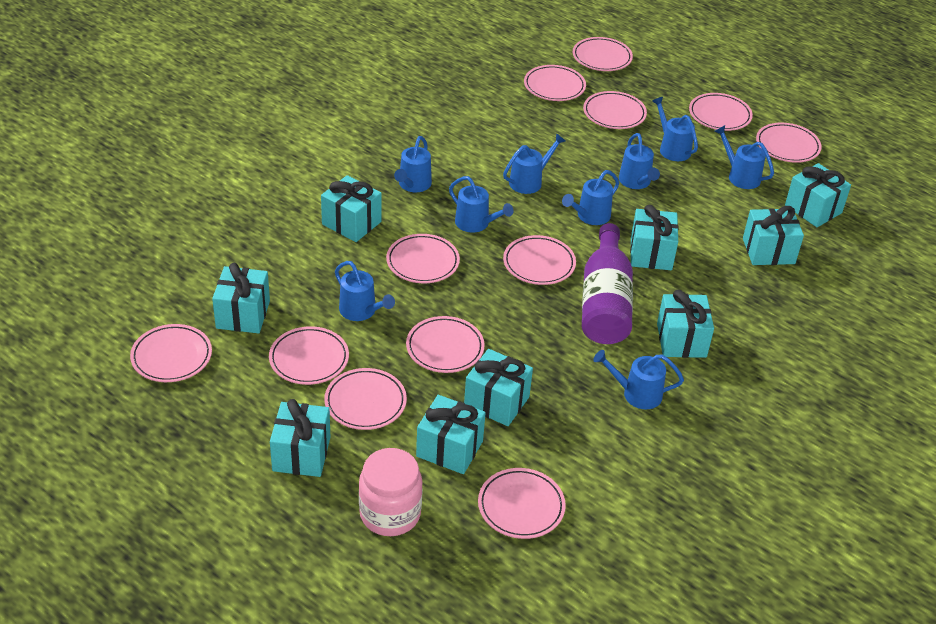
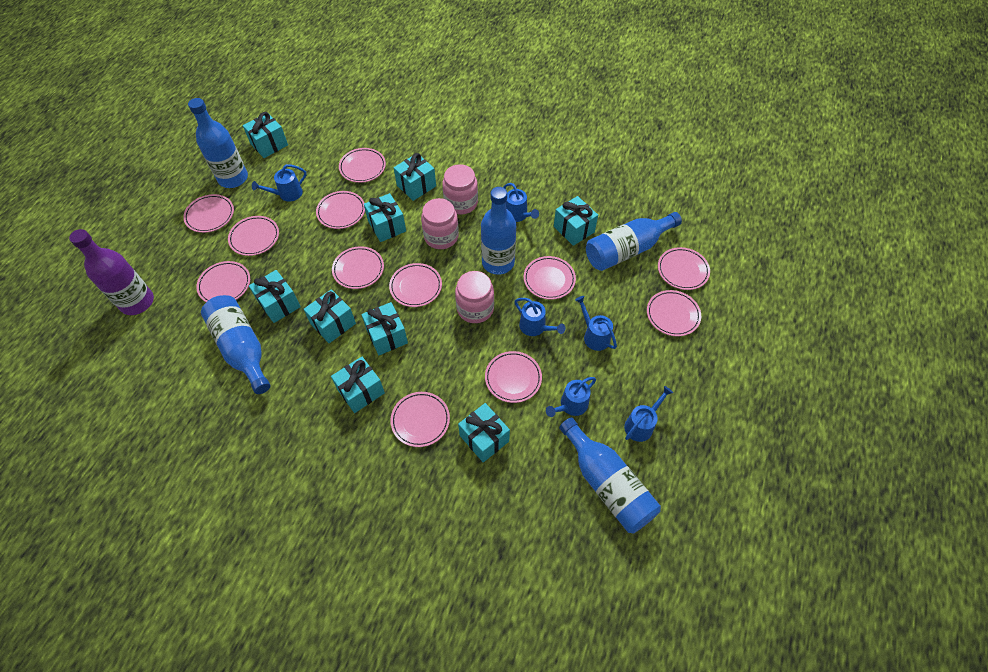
blue bottle: 0 -> 5
blue watering can: 9 -> 6
pink jar: 1 -> 3

